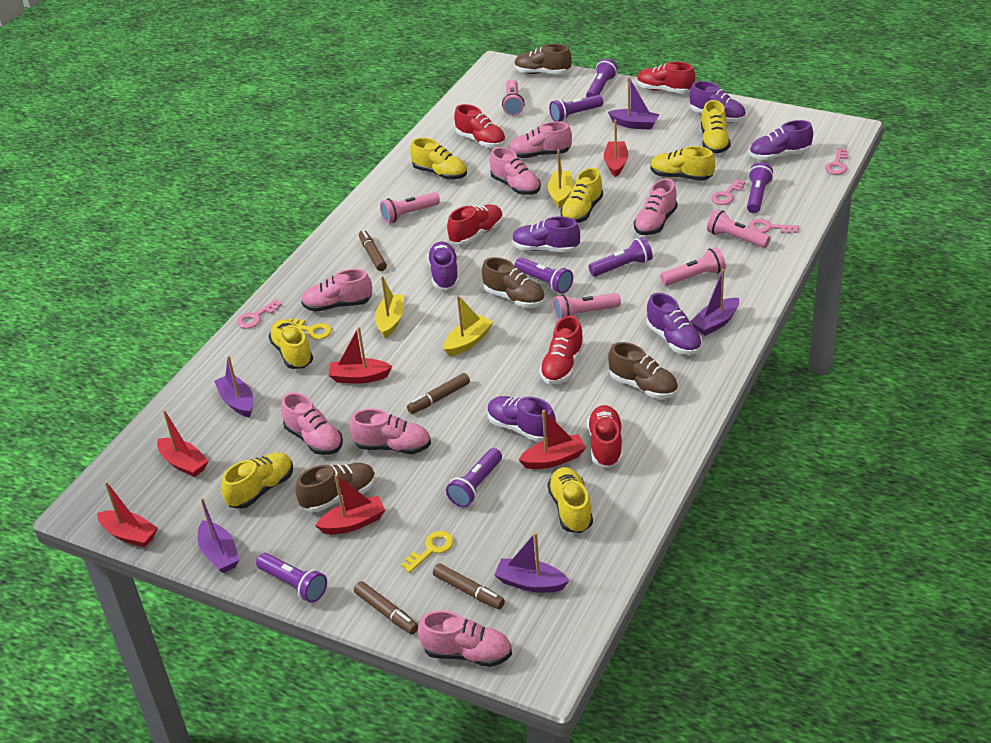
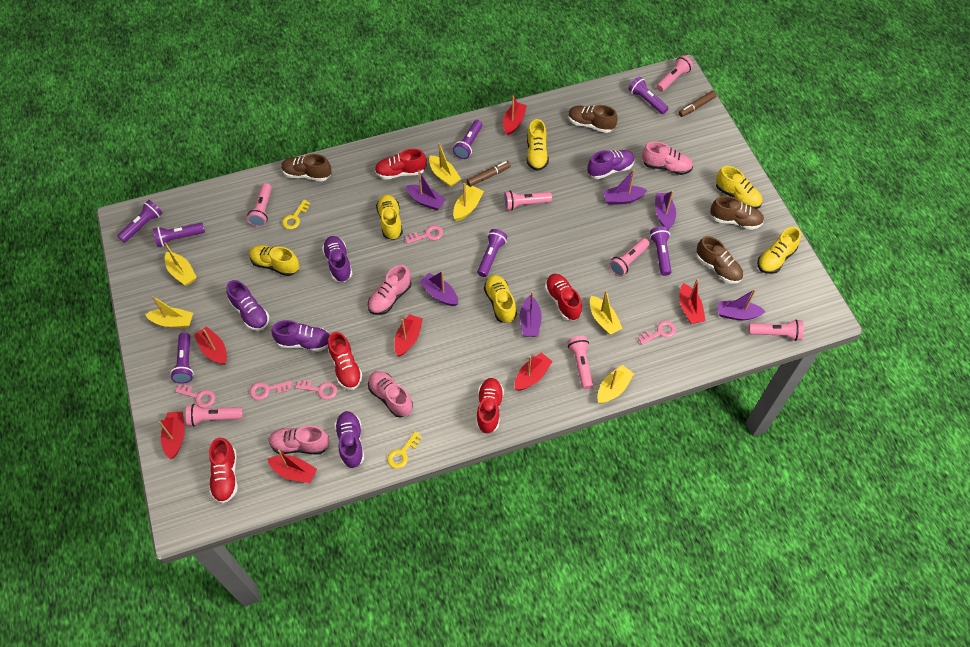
brown marker: 4 -> 2
pink flashlight: 5 -> 7
pink key: 4 -> 5
pink shoe: 7 -> 4
purple boat: 5 -> 6
purple shoe: 6 -> 5
red boat: 6 -> 7
yellow boat: 3 -> 6
yellow shoe: 7 -> 6

